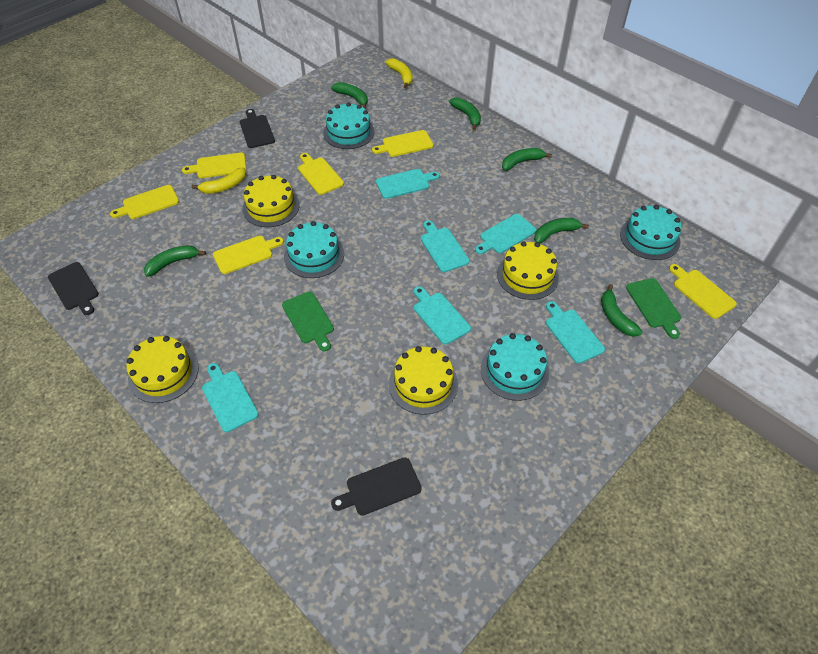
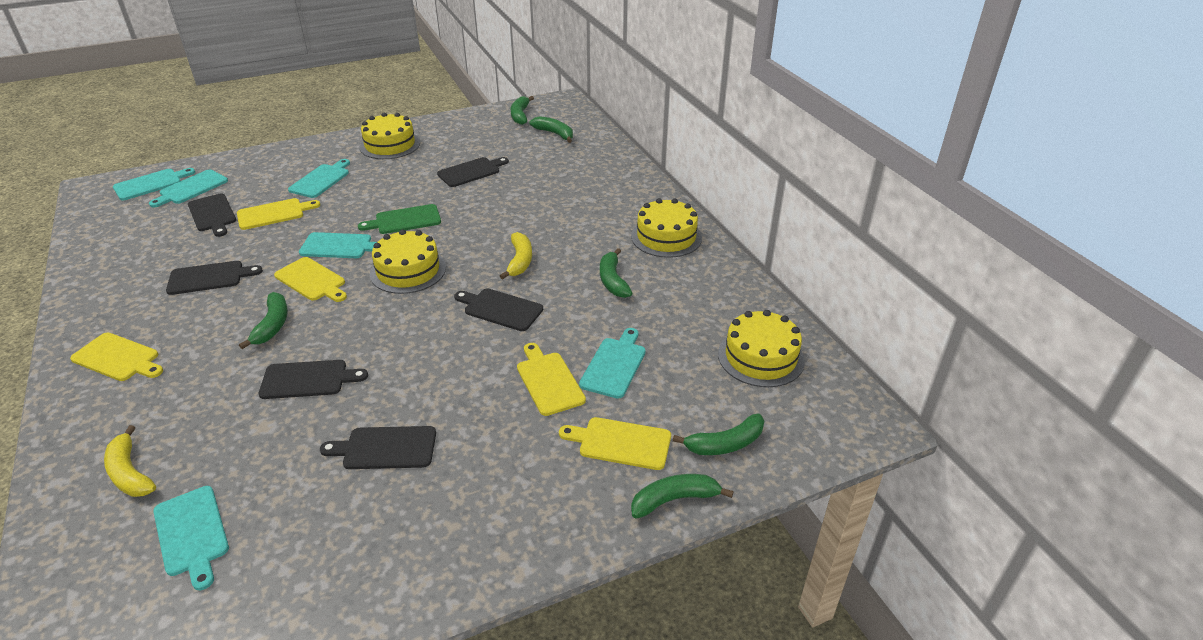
black cutting board: 3 -> 6
green cutting board: 2 -> 1
turquoise cake: 4 -> 0
yellow cutting board: 6 -> 5

